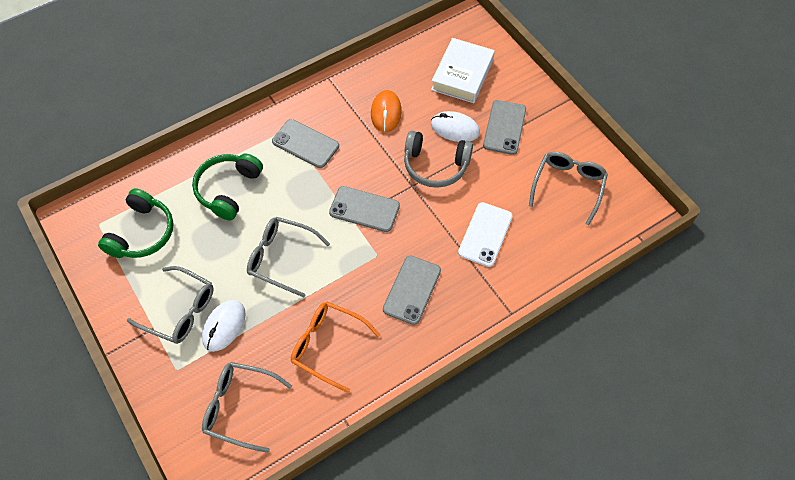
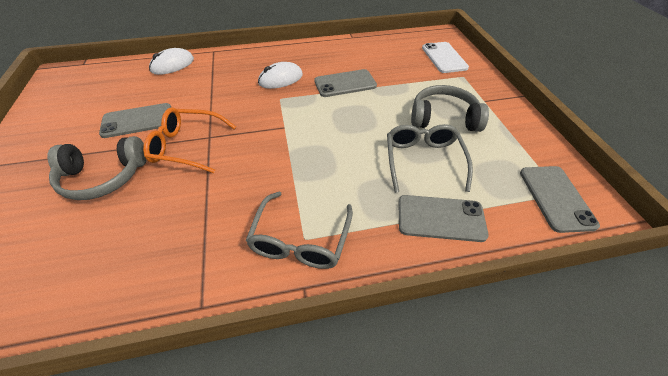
green headphones: 2 -> 0
grey glasses: 4 -> 2
grey headphones: 1 -> 2
orange mouse: 1 -> 0
white book: 1 -> 0

